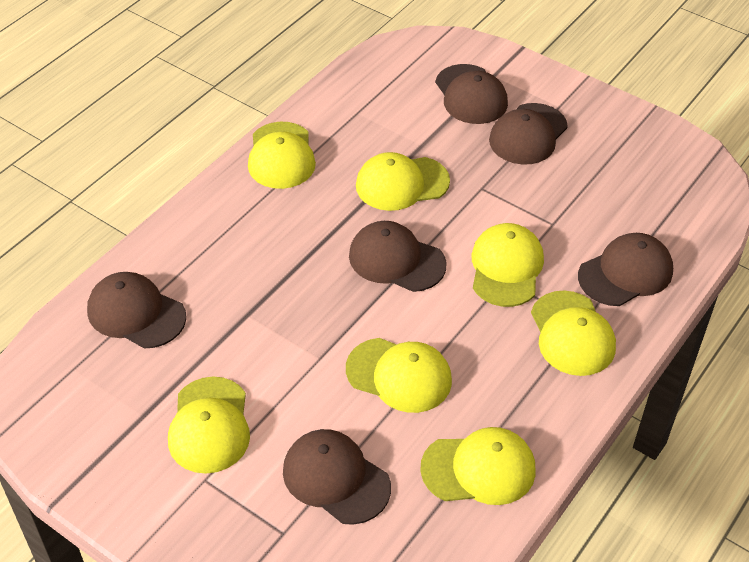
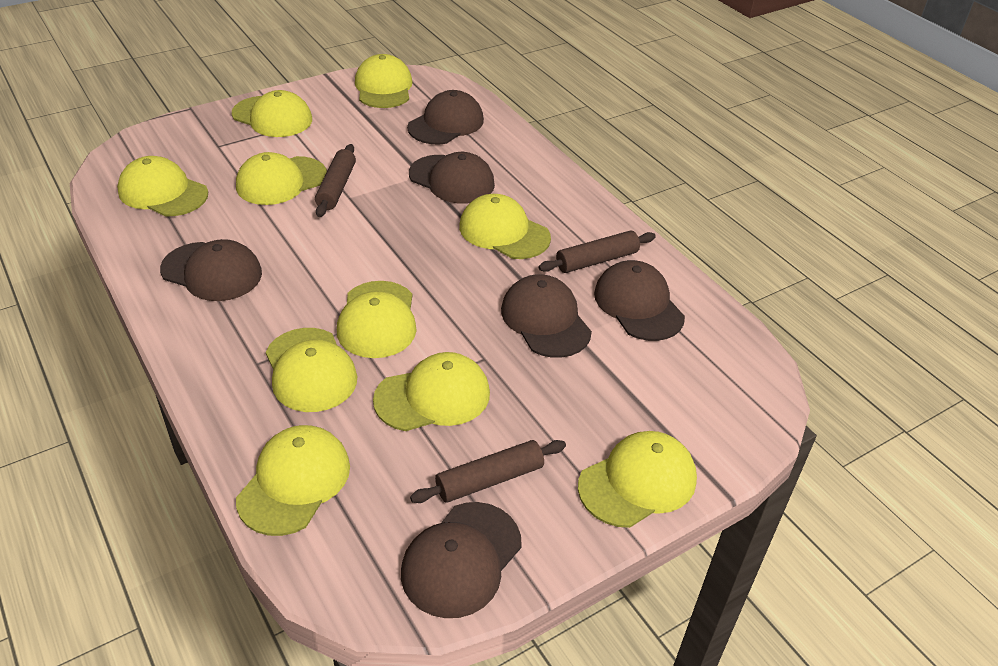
brown rolling pin: 0 -> 3
yellow cap: 7 -> 10

